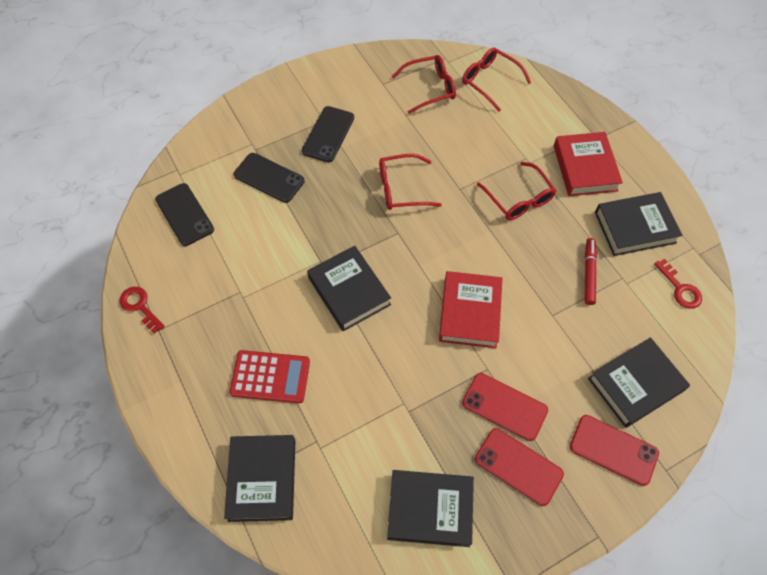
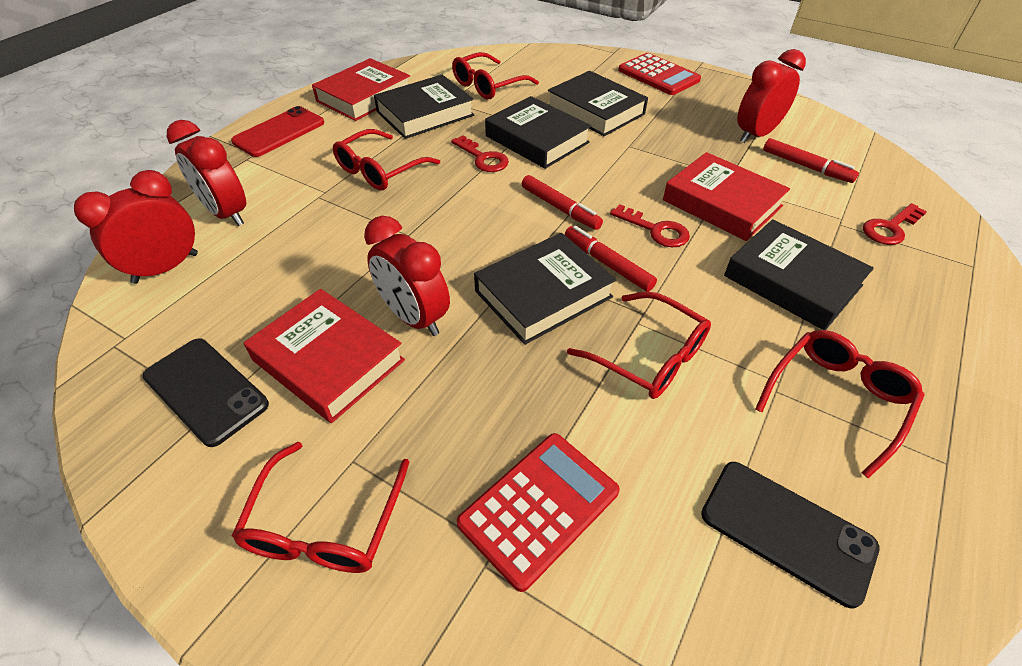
black phone: 3 -> 2
red book: 2 -> 3
red calculator: 1 -> 2
red clock: 0 -> 4
red glasses: 4 -> 5
red key: 2 -> 3
red marker: 1 -> 3
red phone: 3 -> 1

